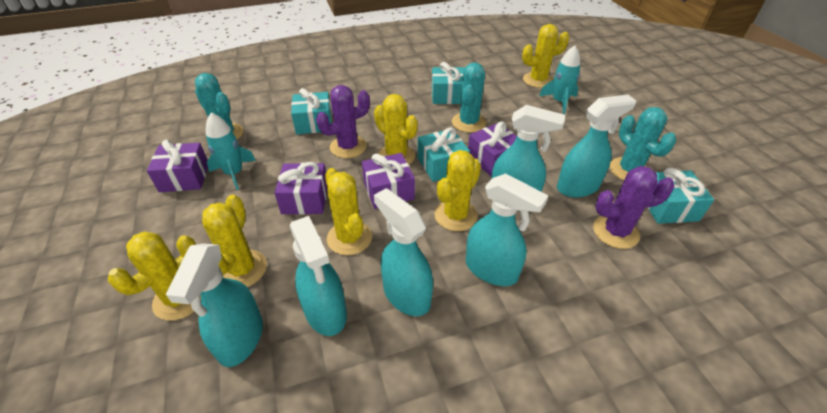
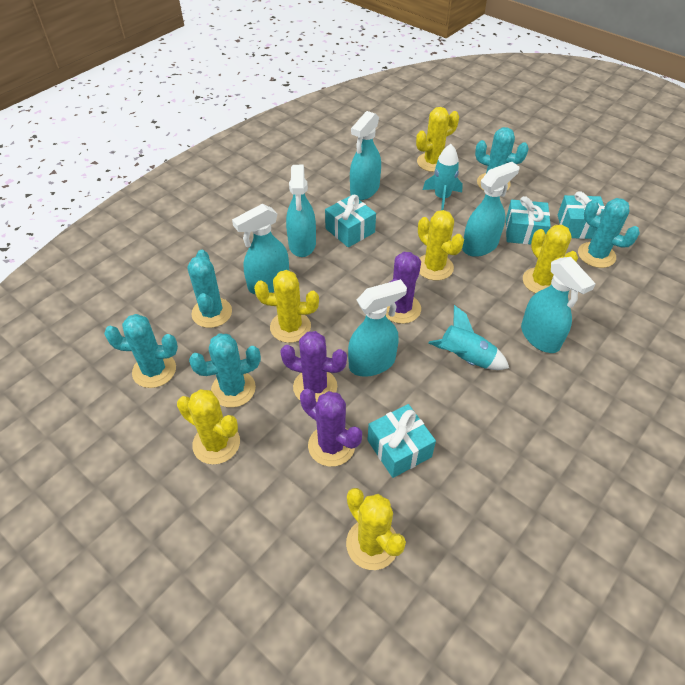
purple cactus: 2 -> 3
purple gift: 4 -> 0
turquoise cactus: 3 -> 5

